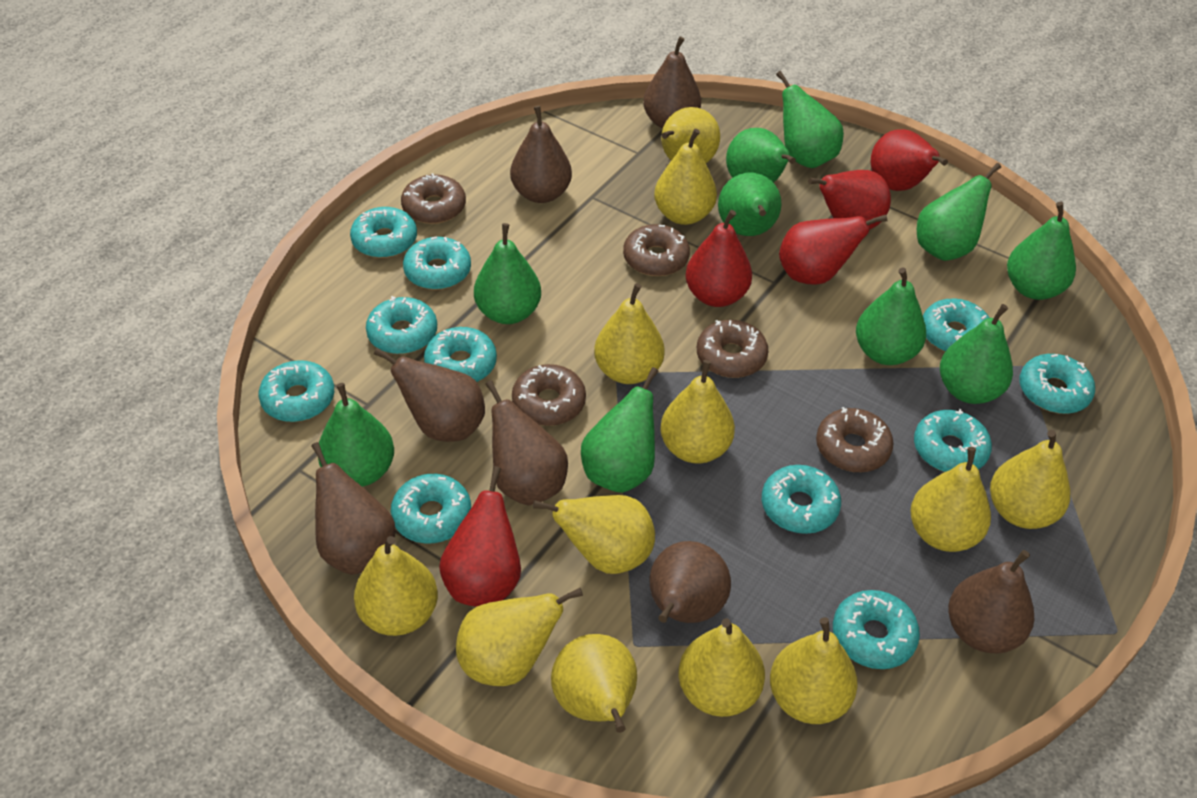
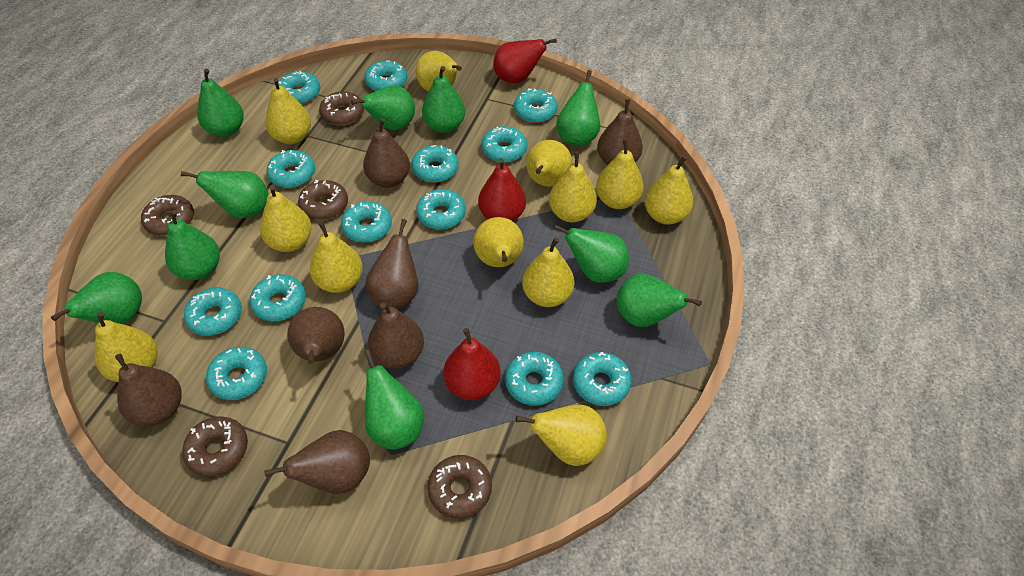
red pear: 5 -> 3
turquoise donut: 11 -> 13

